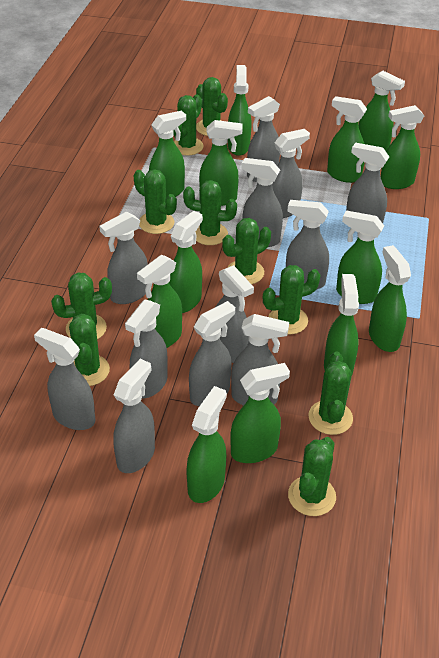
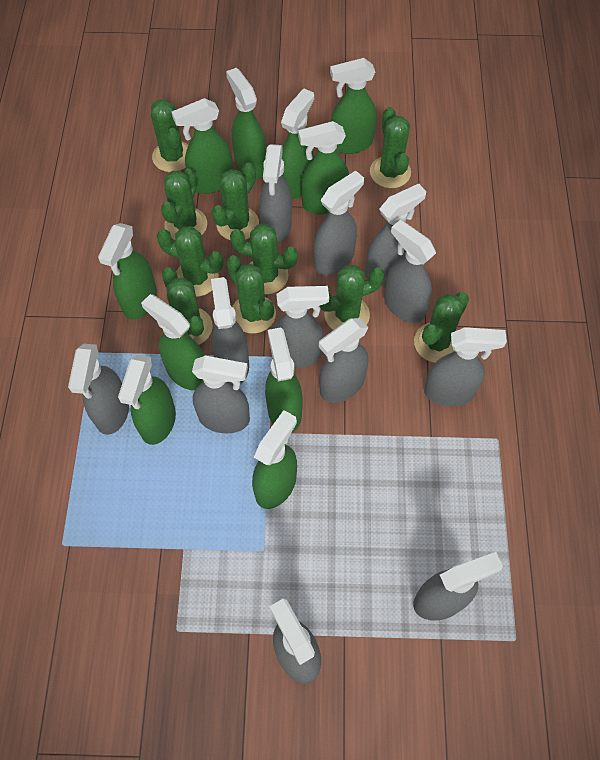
green spray bottle: 13 -> 10

